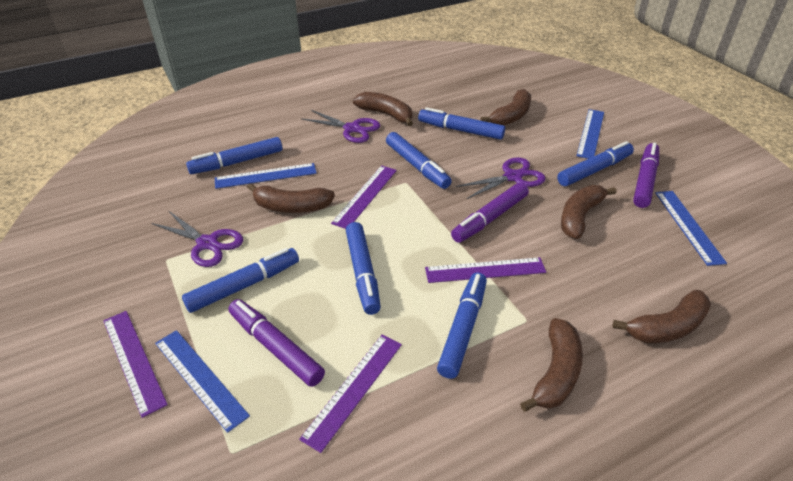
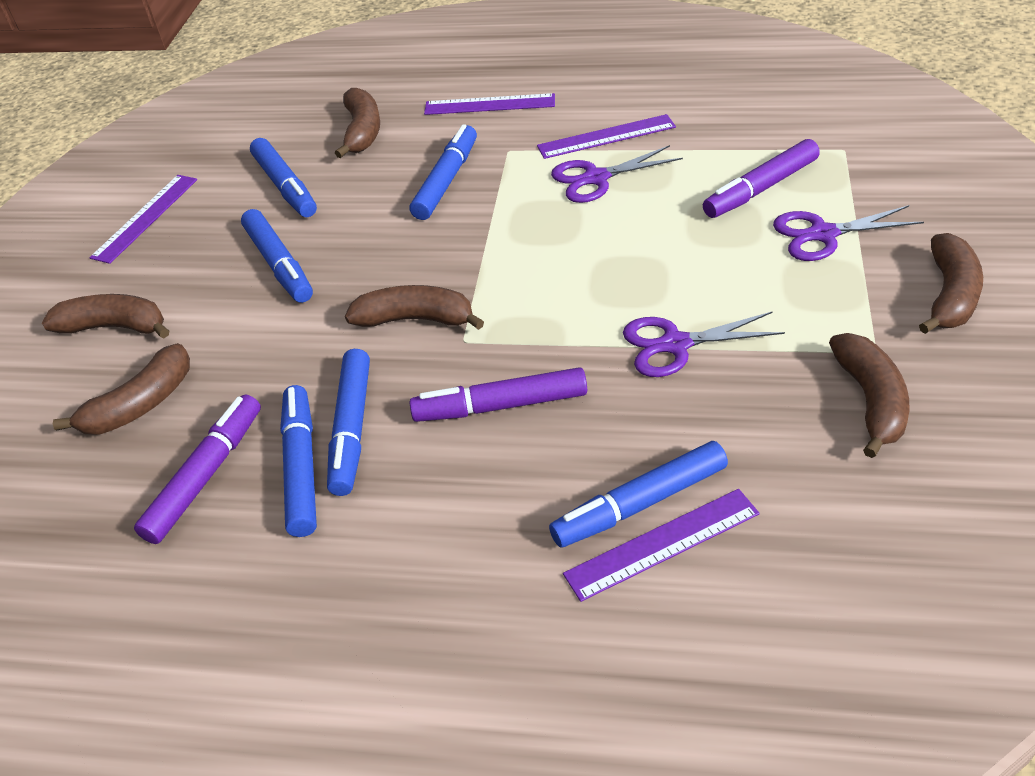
blue marker: 7 -> 6
blue ruler: 4 -> 0

